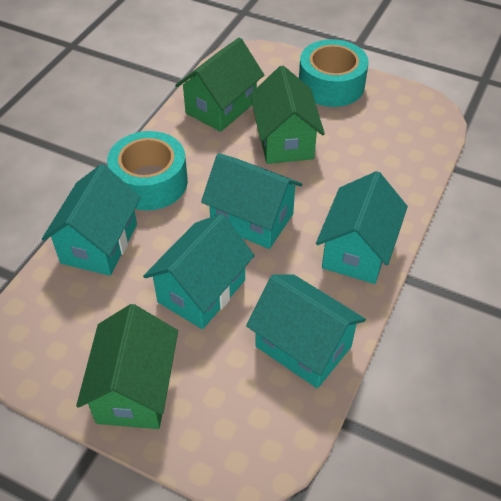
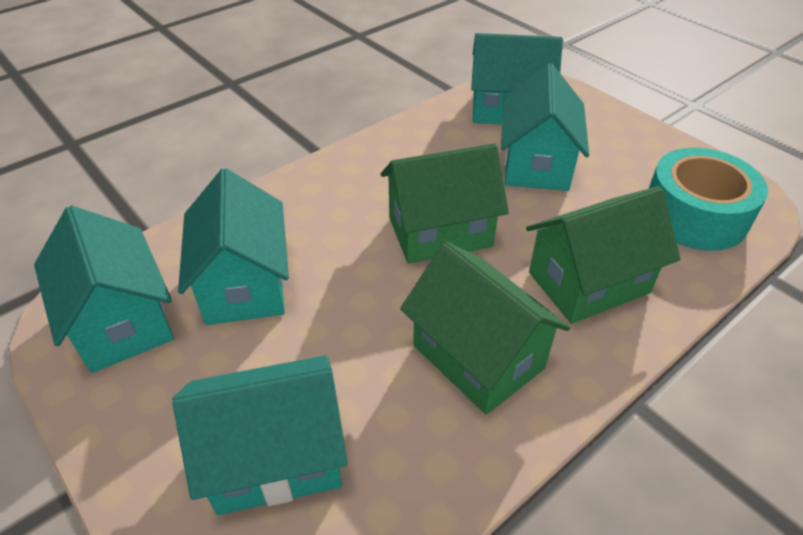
turquoise tape: 2 -> 1

